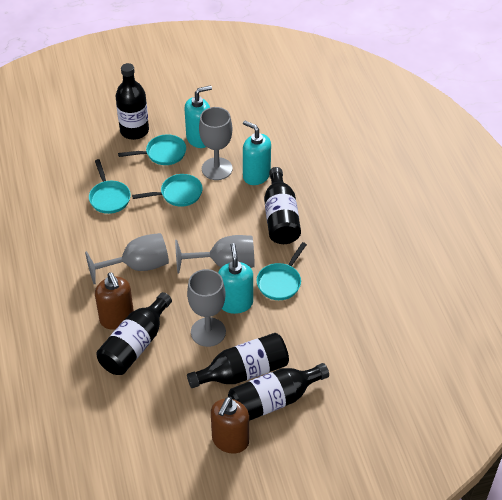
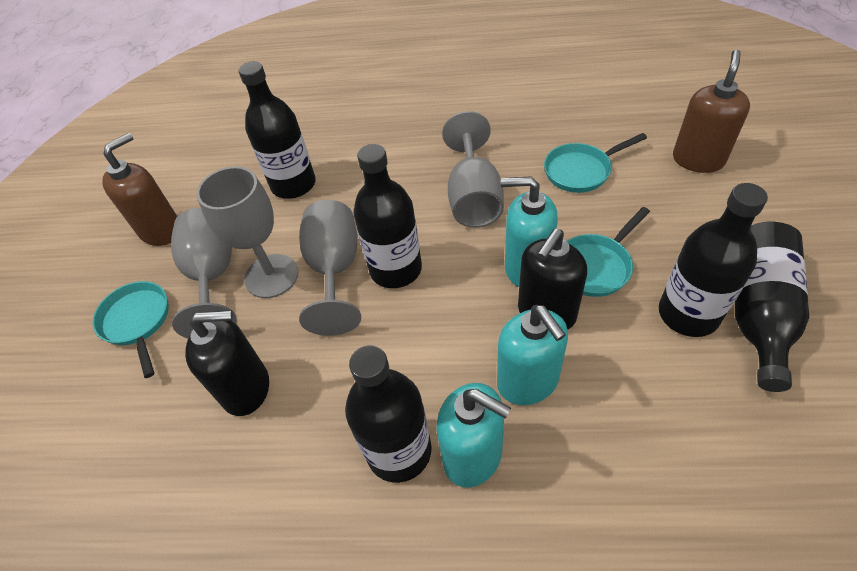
black soap dispenser: 0 -> 2
turquoise pan: 4 -> 3

